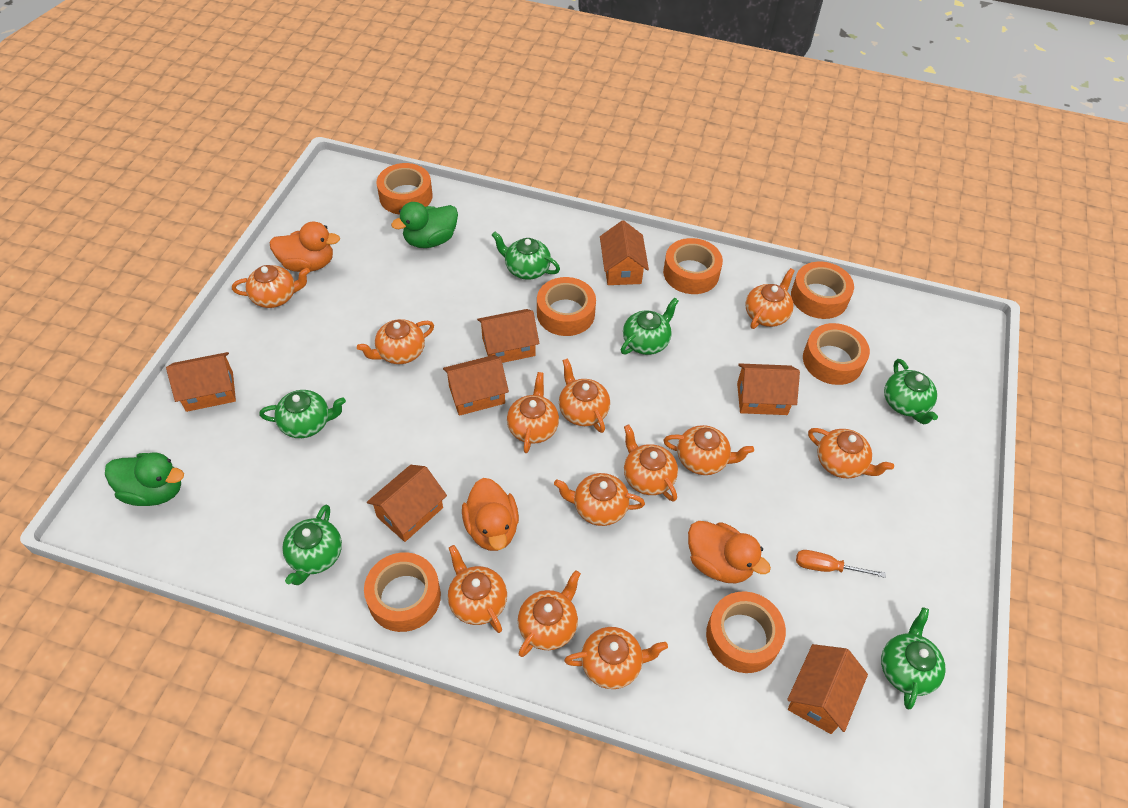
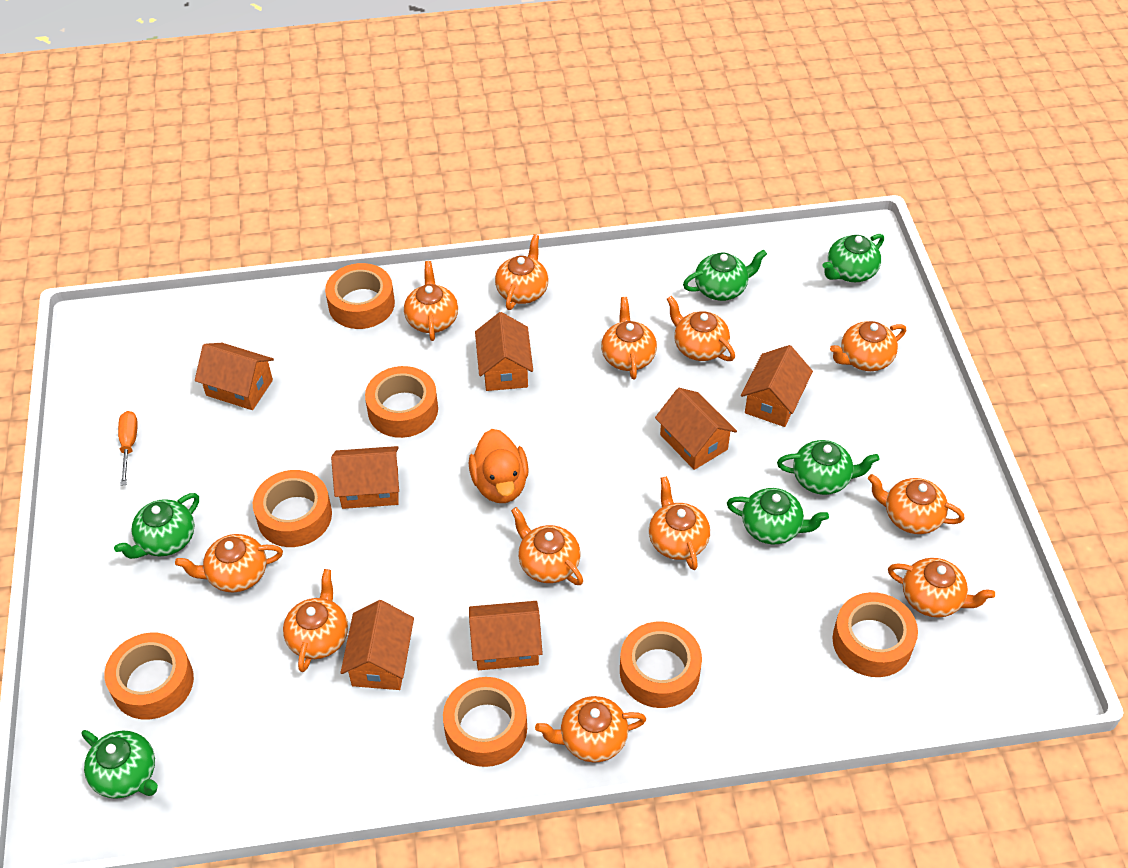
green duck: 2 -> 0
orange duck: 3 -> 1

